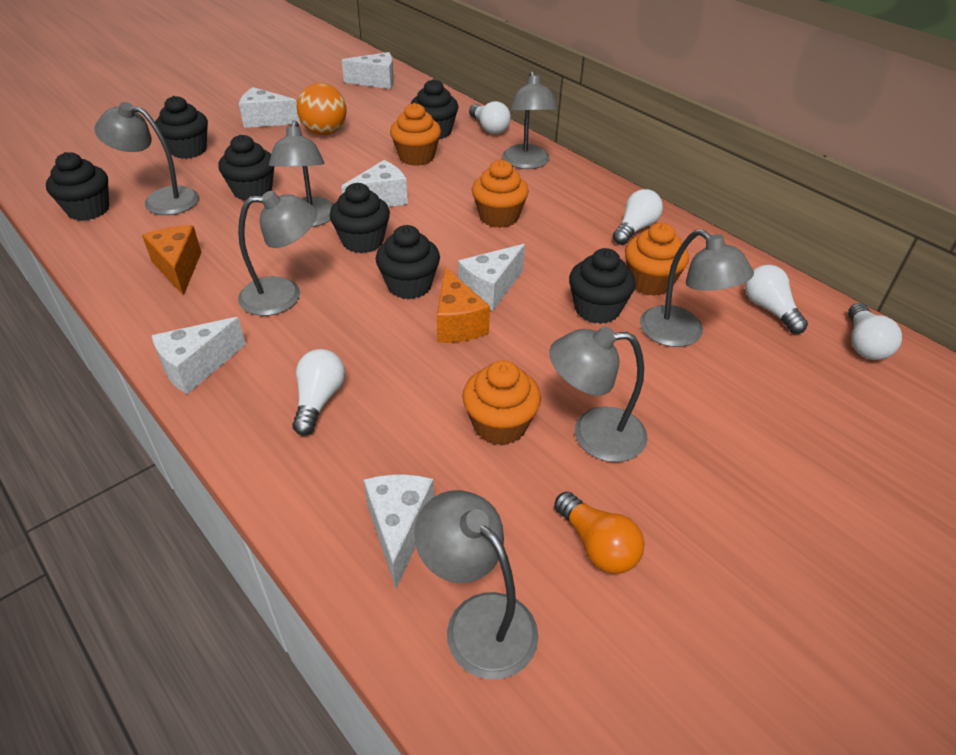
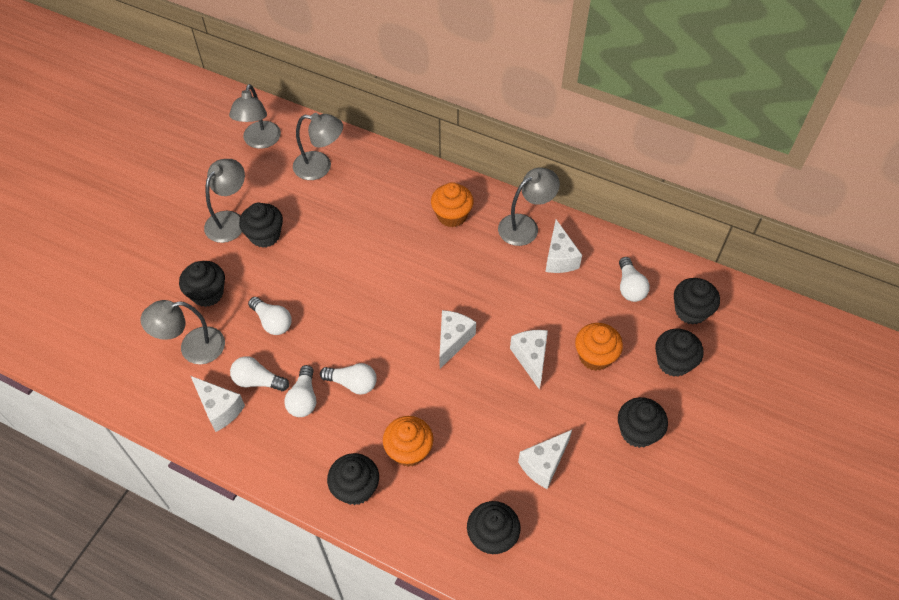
grey lamp: 7 -> 5
orange ball: 1 -> 0
orange cheese: 2 -> 0
orange cupcake: 4 -> 3
orange light bulb: 1 -> 0
white cheese: 6 -> 5

